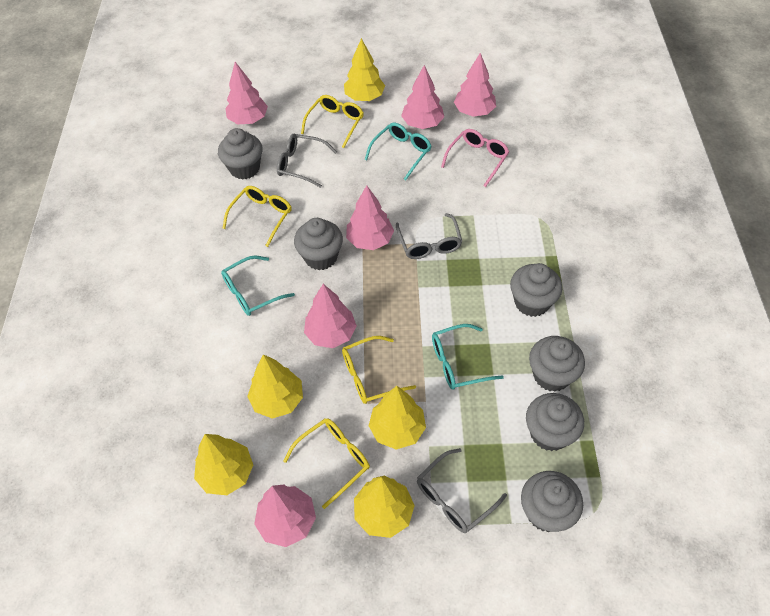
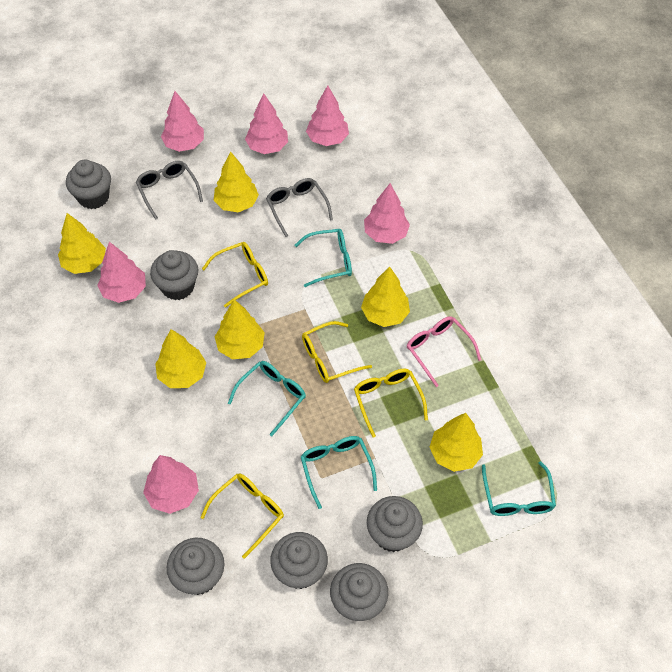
grey glasses: 3 -> 2
turquoise glasses: 3 -> 4
yellow tree: 5 -> 6

